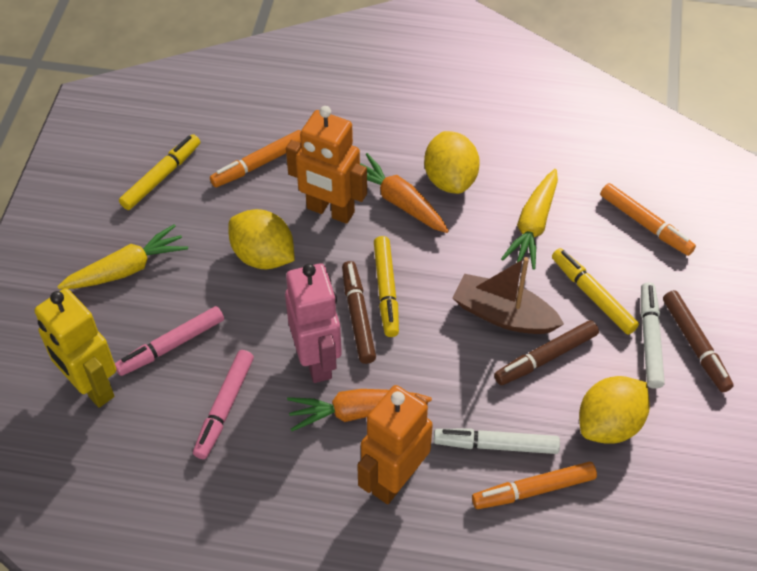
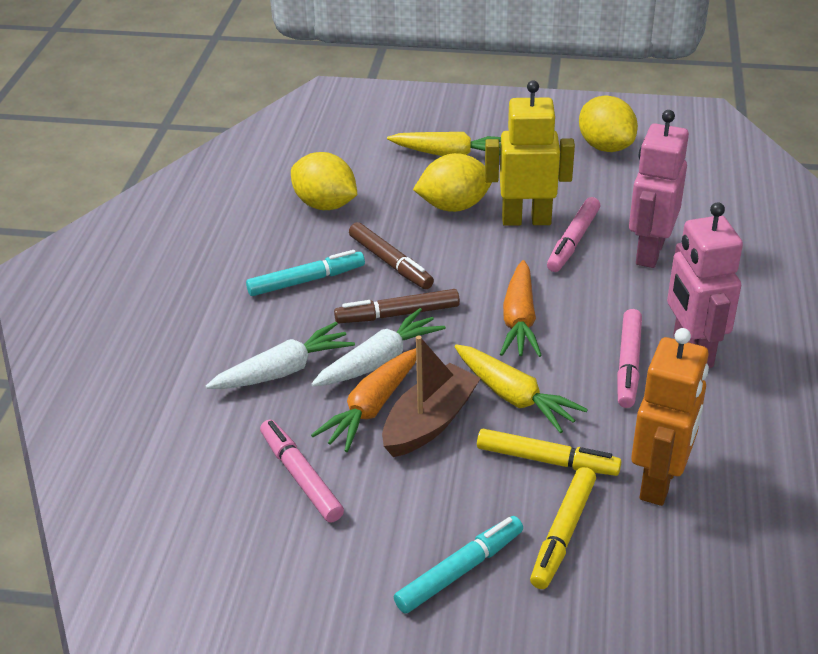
brown marker: 3 -> 2
orange marker: 3 -> 0
orange robot: 2 -> 1
pink marker: 2 -> 3
pink robot: 1 -> 2
turquoise marker: 0 -> 2
white carrot: 0 -> 2
white marker: 2 -> 0
yellow marker: 3 -> 2

